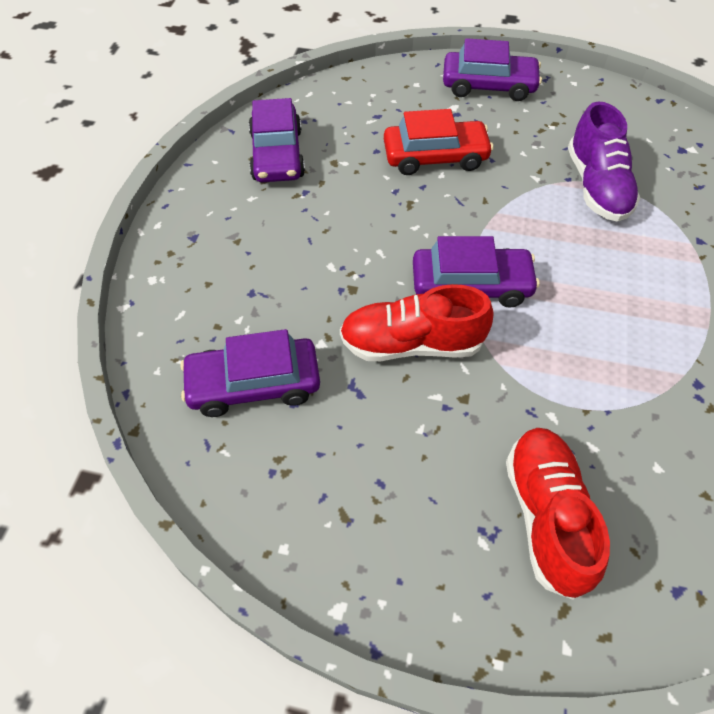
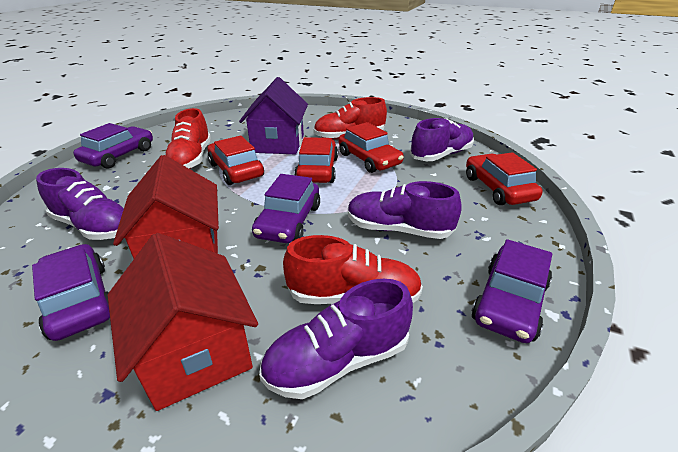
purple house: 0 -> 1
purple shoe: 1 -> 4
red car: 1 -> 4
red house: 0 -> 2
red shoe: 2 -> 3

